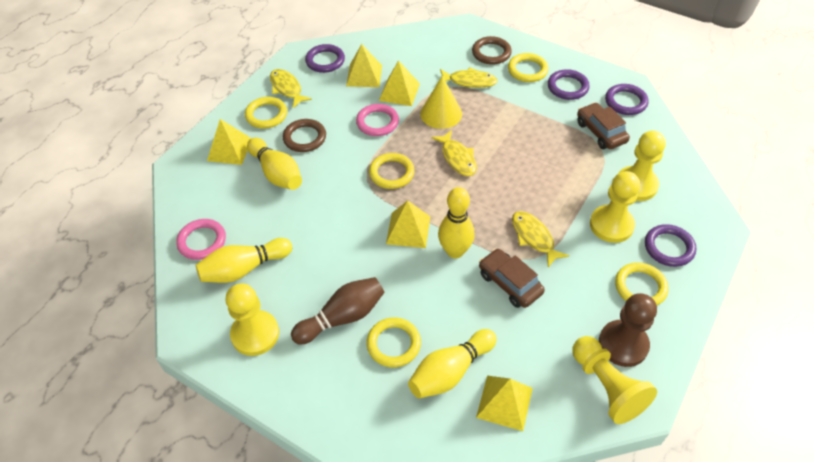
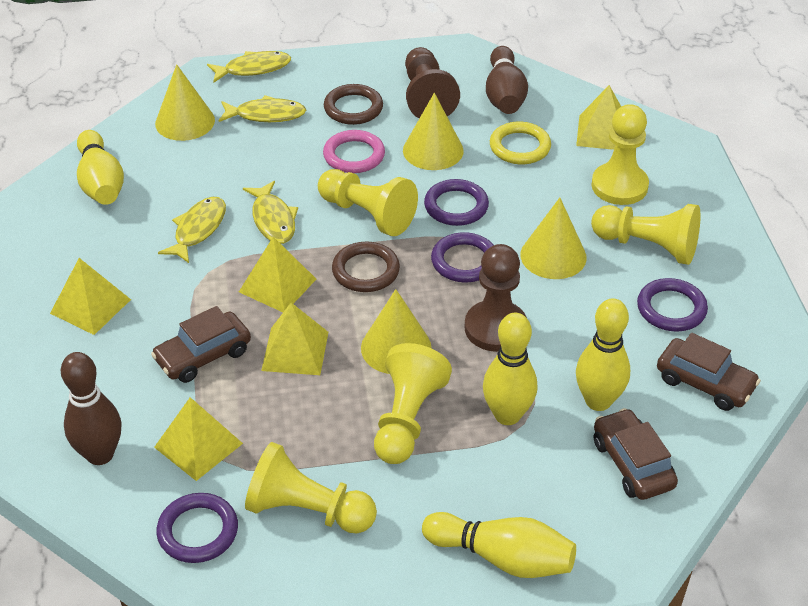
brown bowling pin: 1 -> 2
brown car: 2 -> 3
brown pawn: 1 -> 2
pink ring: 2 -> 1
yellow cone: 1 -> 4
yellow pawn: 4 -> 5
yellow ring: 5 -> 1

